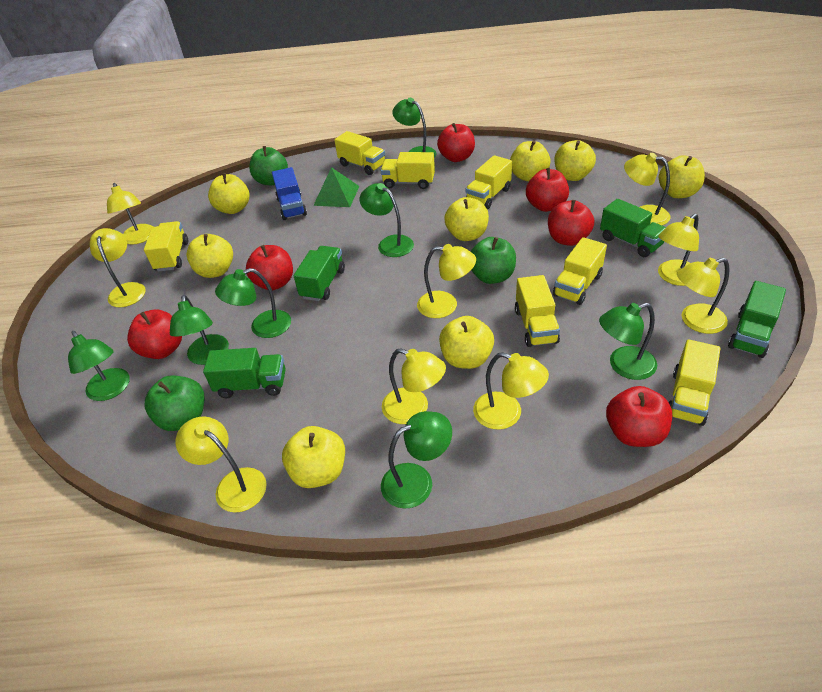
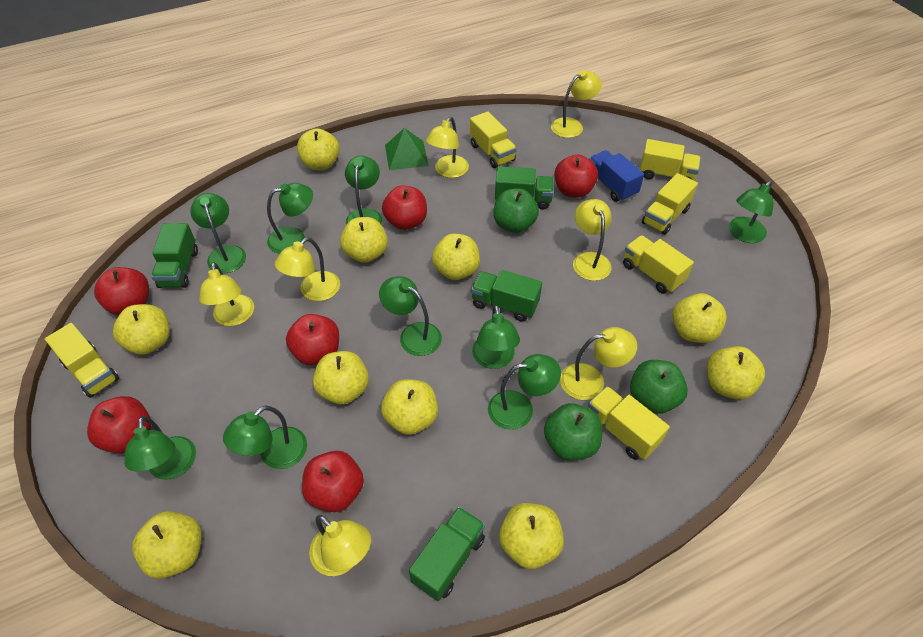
green lamp: 7 -> 9
yellow apple: 8 -> 10
yellow lamp: 9 -> 7
yellow truck: 7 -> 6

